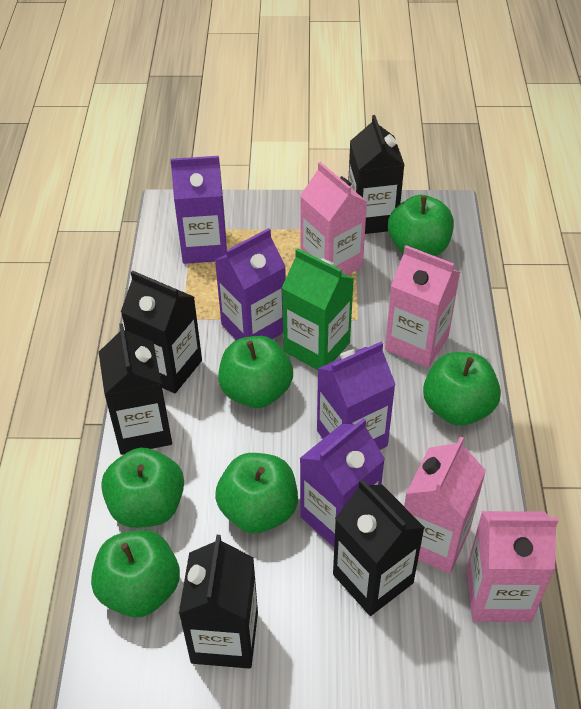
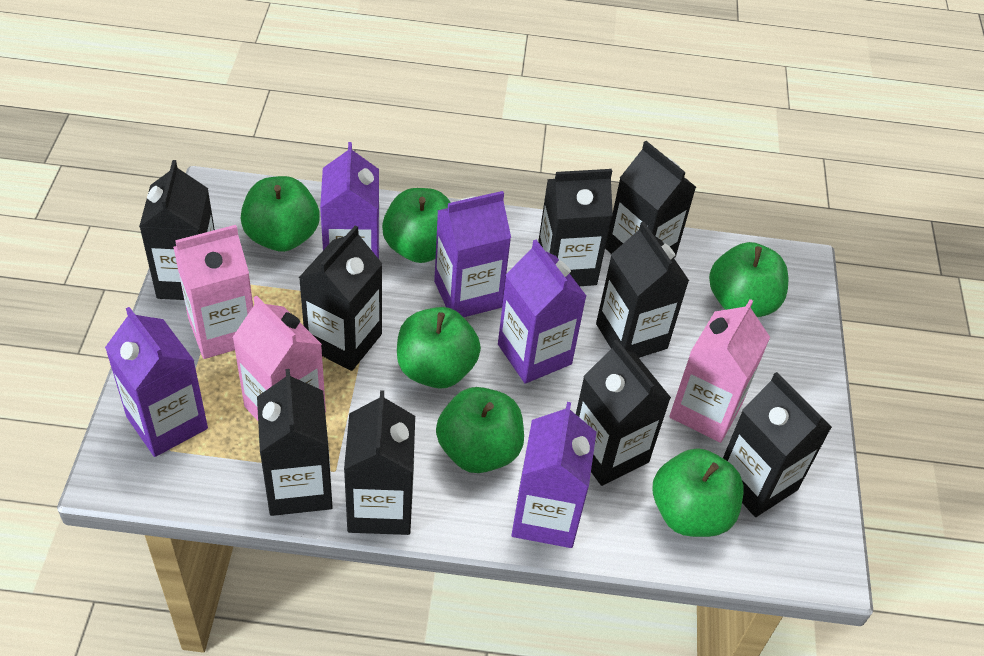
black carton: 5 -> 9
green carton: 1 -> 0
pink carton: 4 -> 3
purple carton: 4 -> 5

